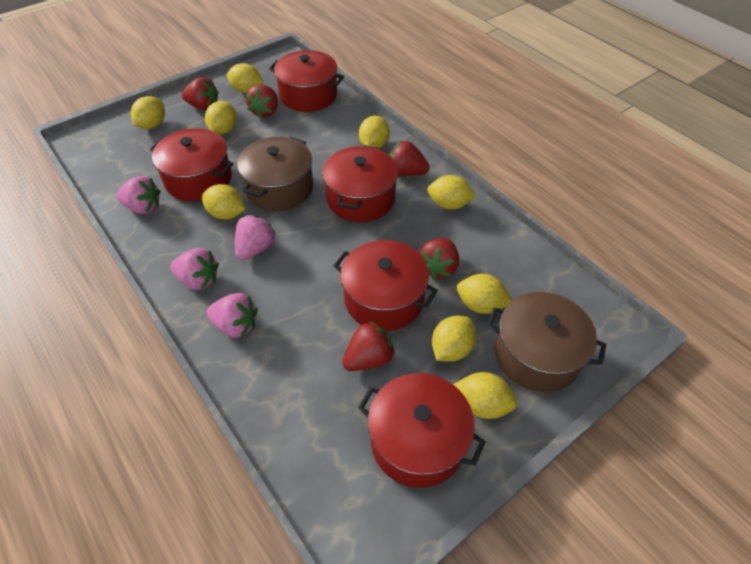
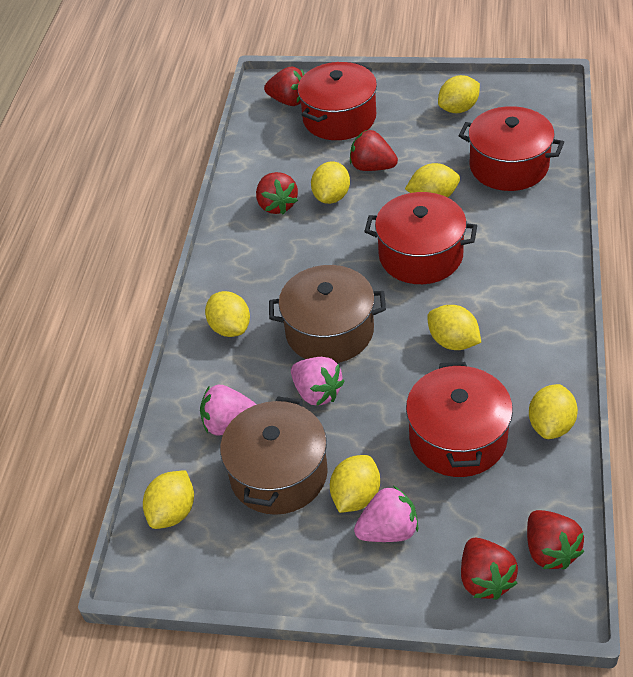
pink strawberry: 4 -> 3
red pot: 5 -> 4
yellow lemon: 9 -> 8

